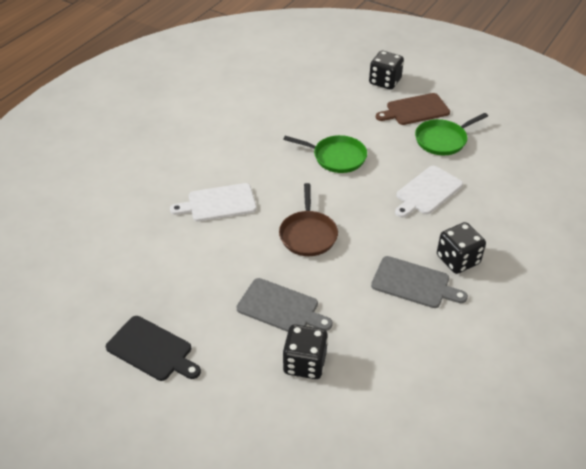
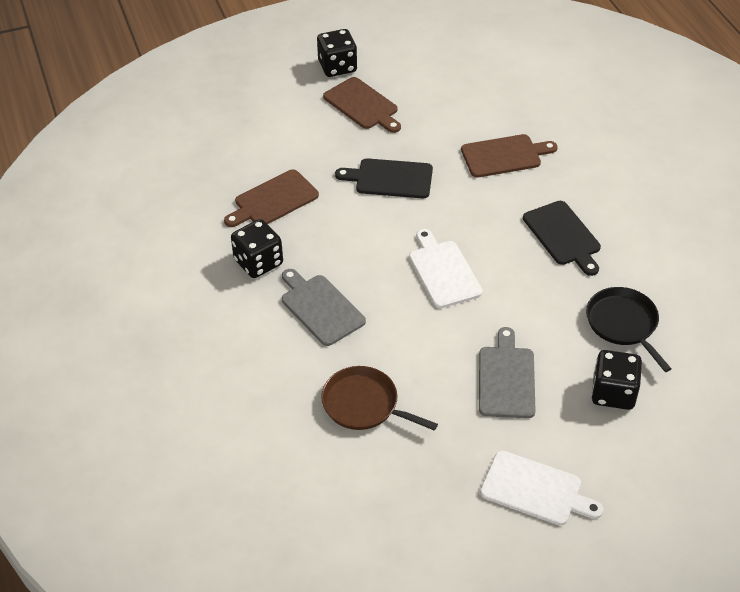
black cutting board: 1 -> 2
black pan: 0 -> 1
brown cutting board: 1 -> 3
green pan: 2 -> 0

